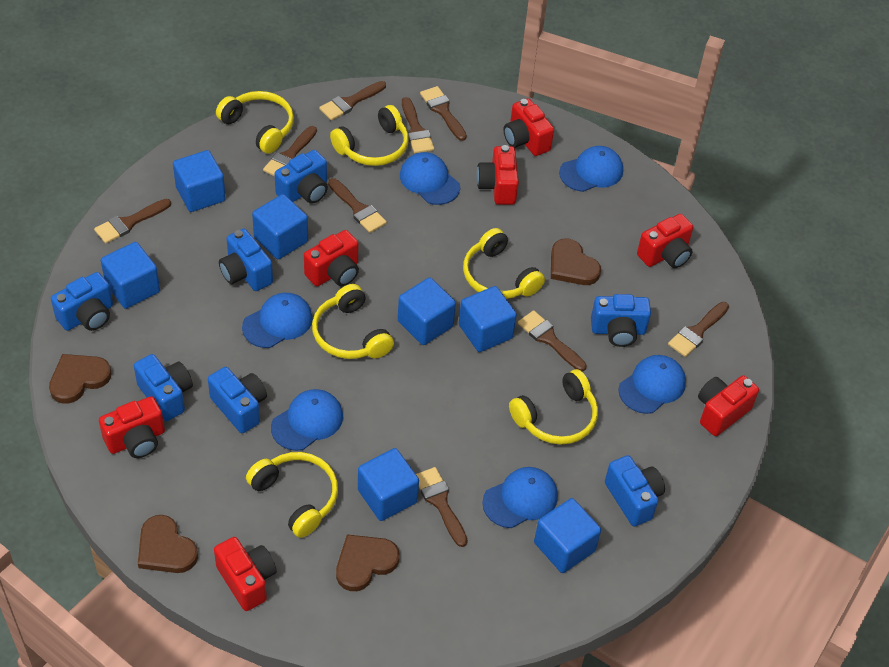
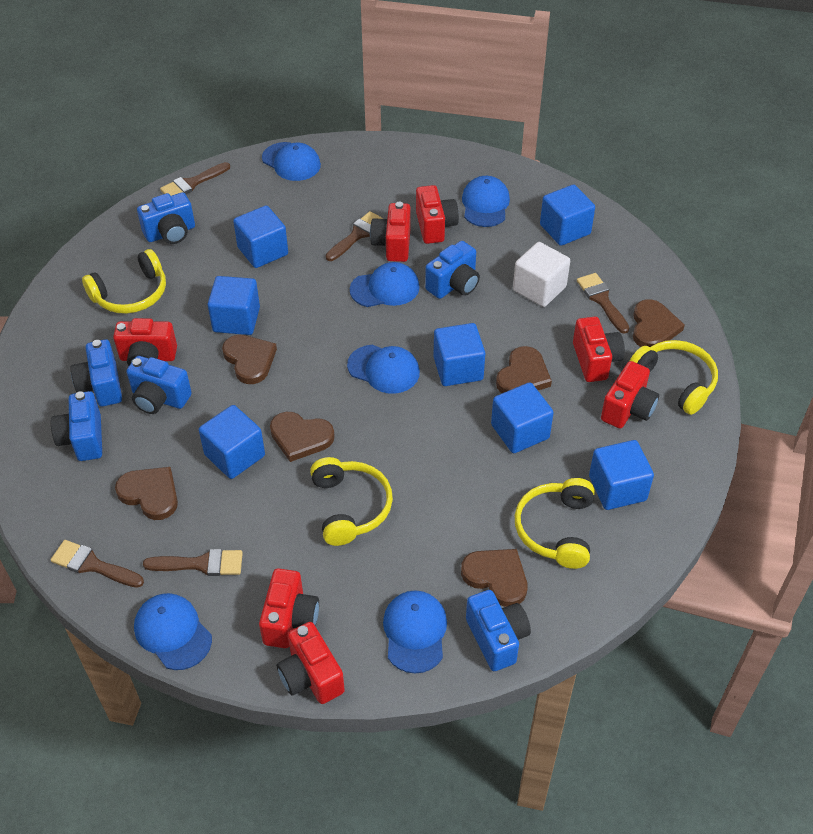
blue camera: 7 -> 6
brown brush: 9 -> 5
brown heart: 4 -> 6
white cube: 0 -> 1
yellow headphones: 6 -> 4

